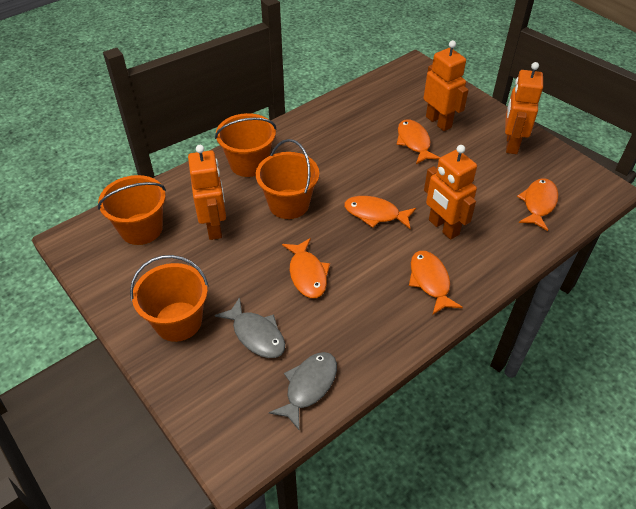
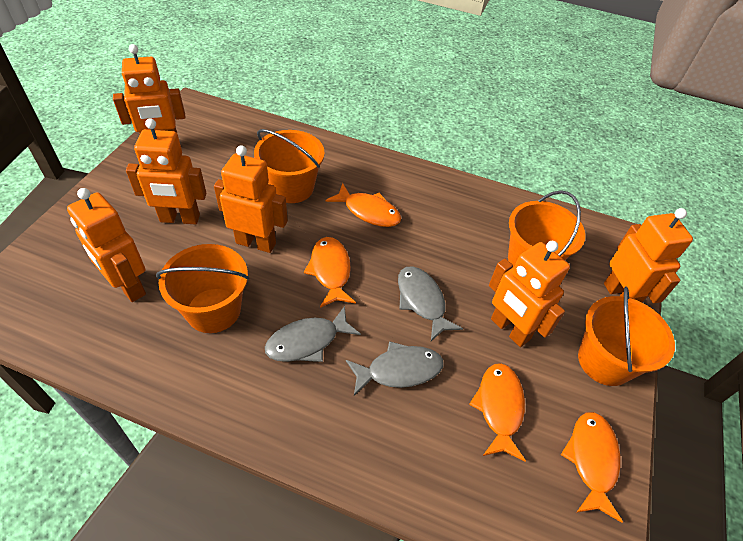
grey fish: 2 -> 3
orange fish: 5 -> 4
orange robot: 4 -> 6

